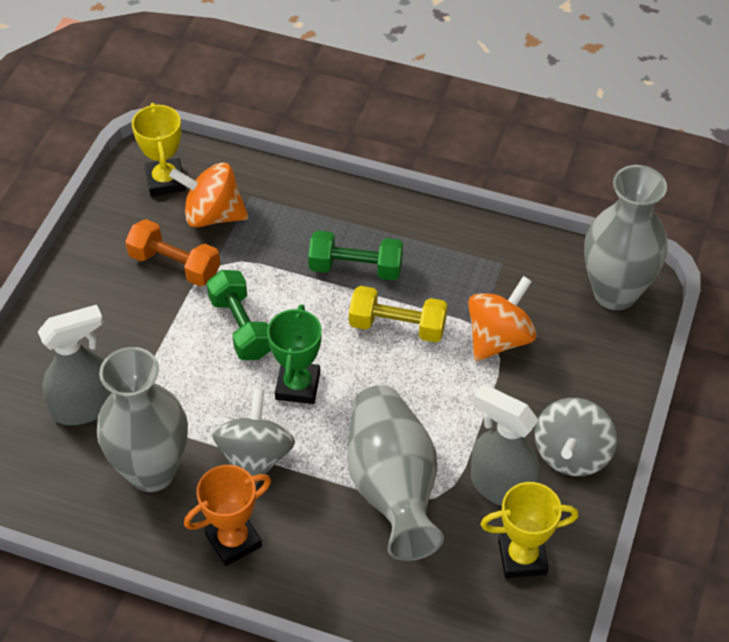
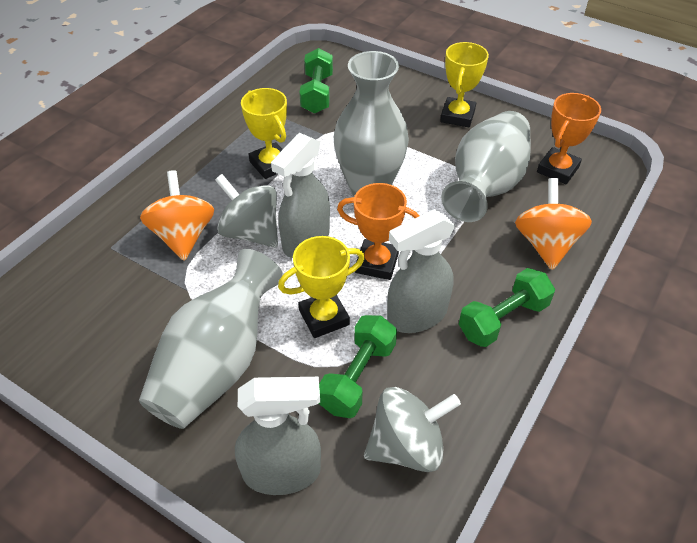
green dumbbell: 2 -> 3
green trophy: 1 -> 0
grey spray bottle: 2 -> 3
orange dumbbell: 1 -> 0
orange trophy: 1 -> 2
yellow dumbbell: 1 -> 0
yellow trophy: 2 -> 3

